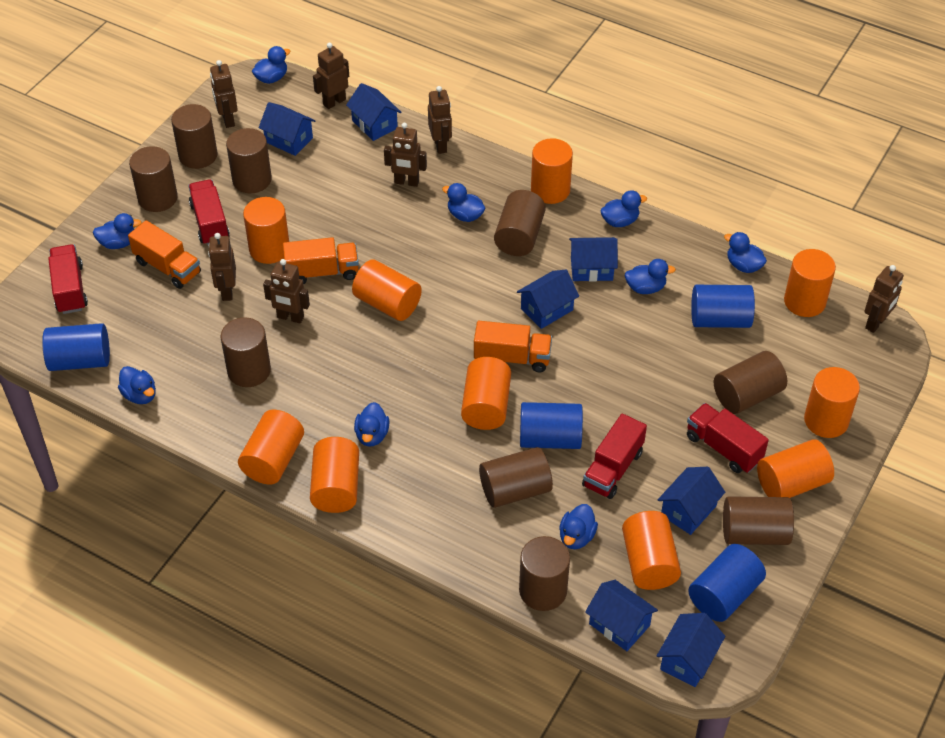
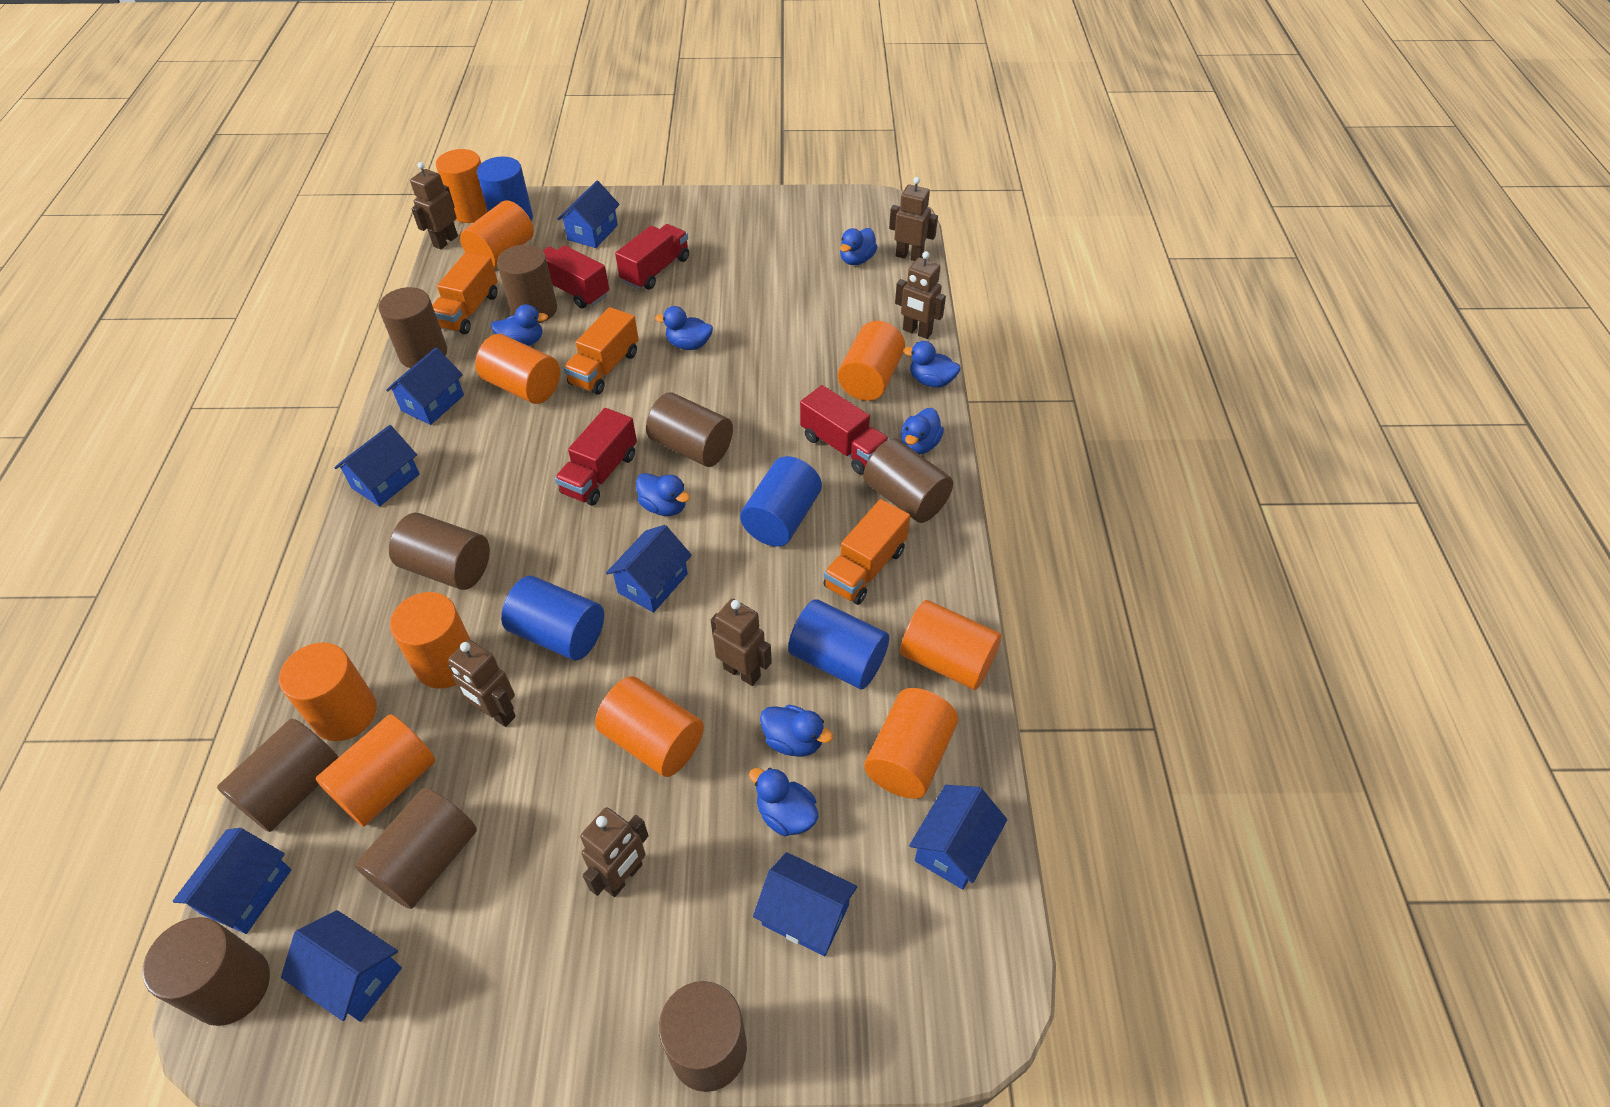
blue duck: 9 -> 8
blue house: 7 -> 8
brown robot: 7 -> 6

